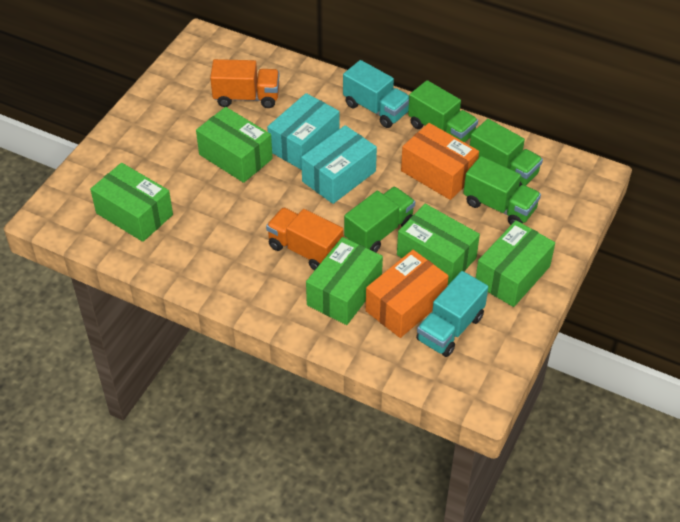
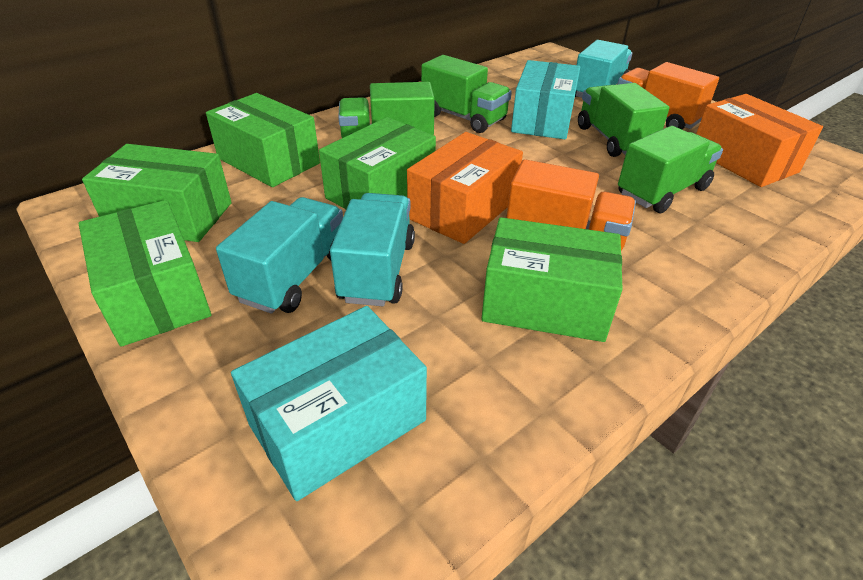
turquoise truck: 2 -> 3

